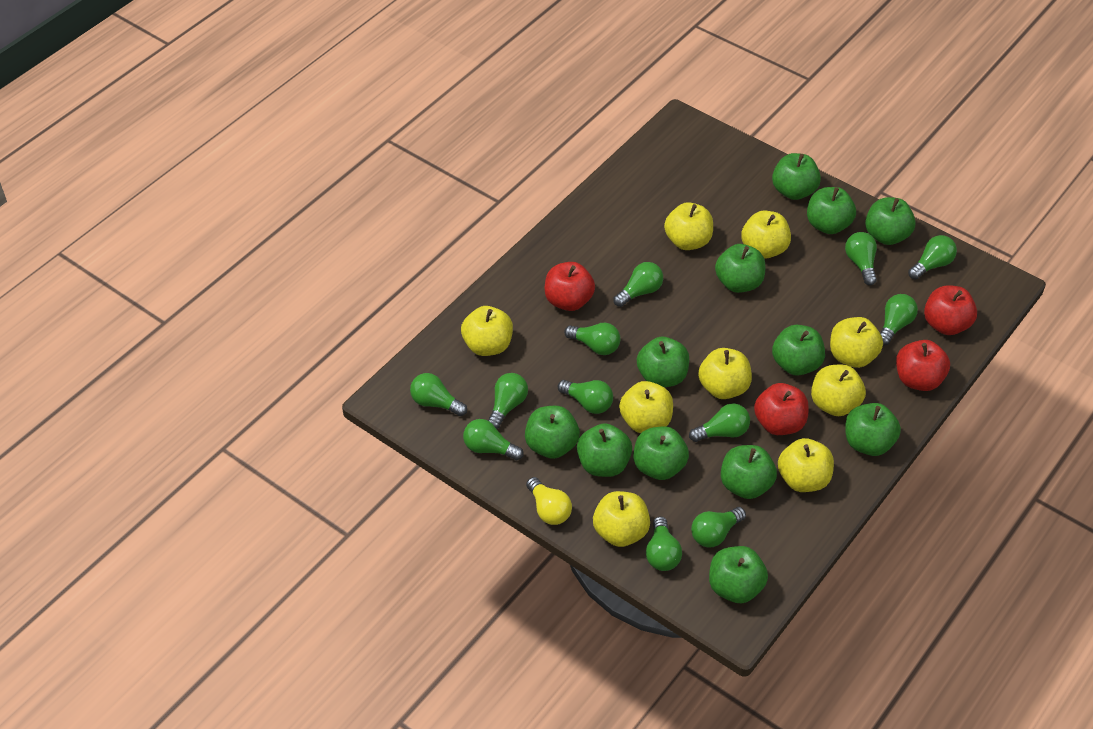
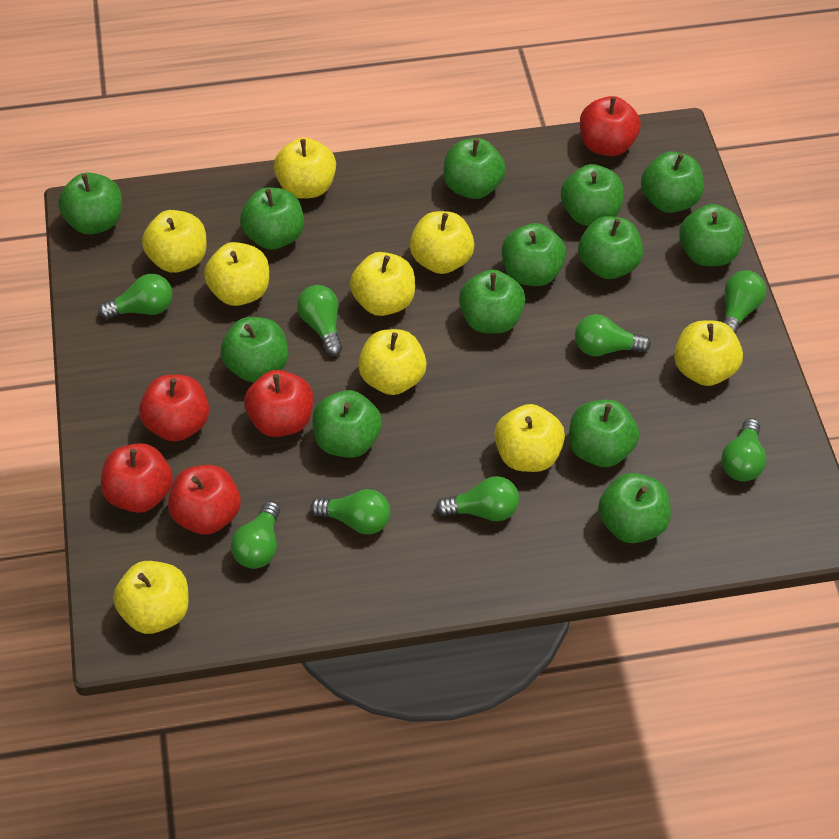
green apple: 12 -> 13
green light bulb: 12 -> 8
red apple: 4 -> 5
yellow light bulb: 1 -> 0

